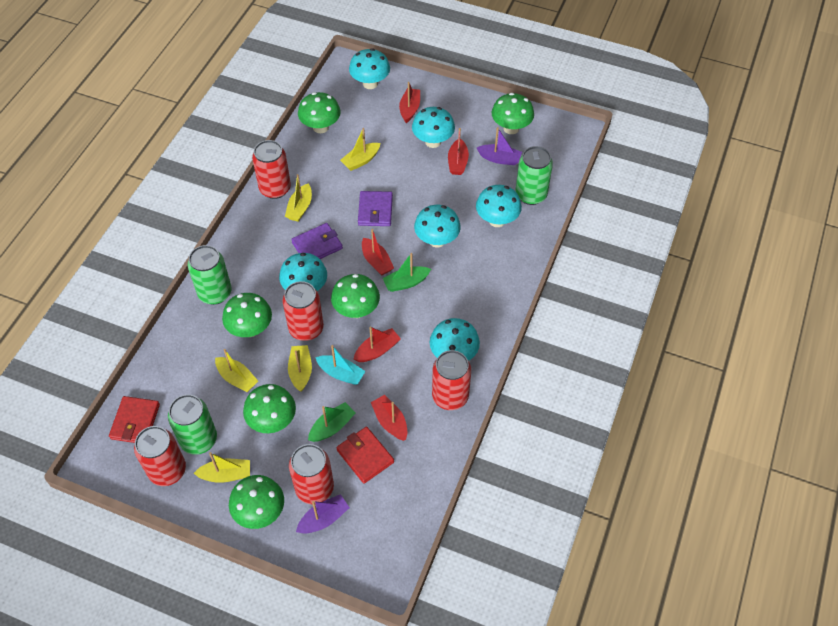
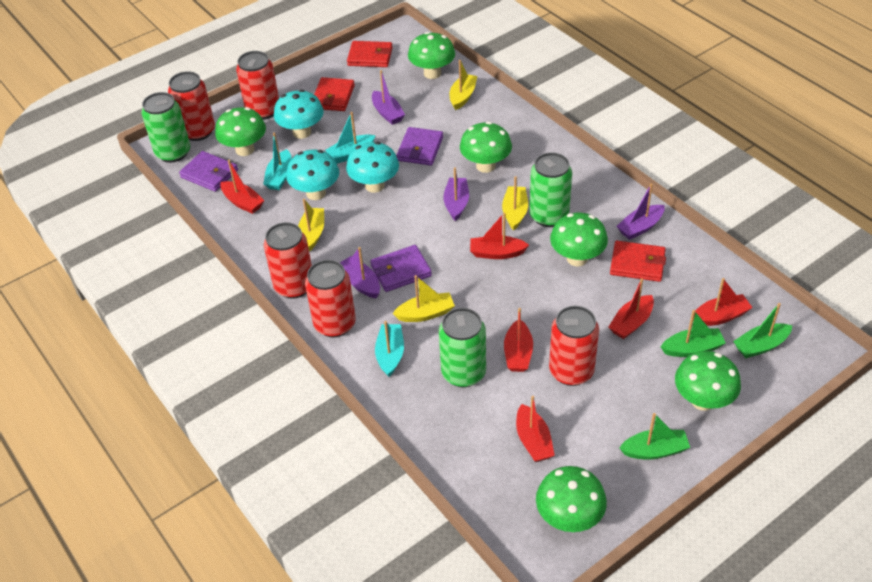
green boat: 2 -> 3
purple boat: 2 -> 4
purple wallet: 2 -> 3
red boat: 5 -> 6
red wallet: 2 -> 3
turquoise boat: 1 -> 3
turquoise mushroom: 6 -> 3
yellow boat: 5 -> 4

